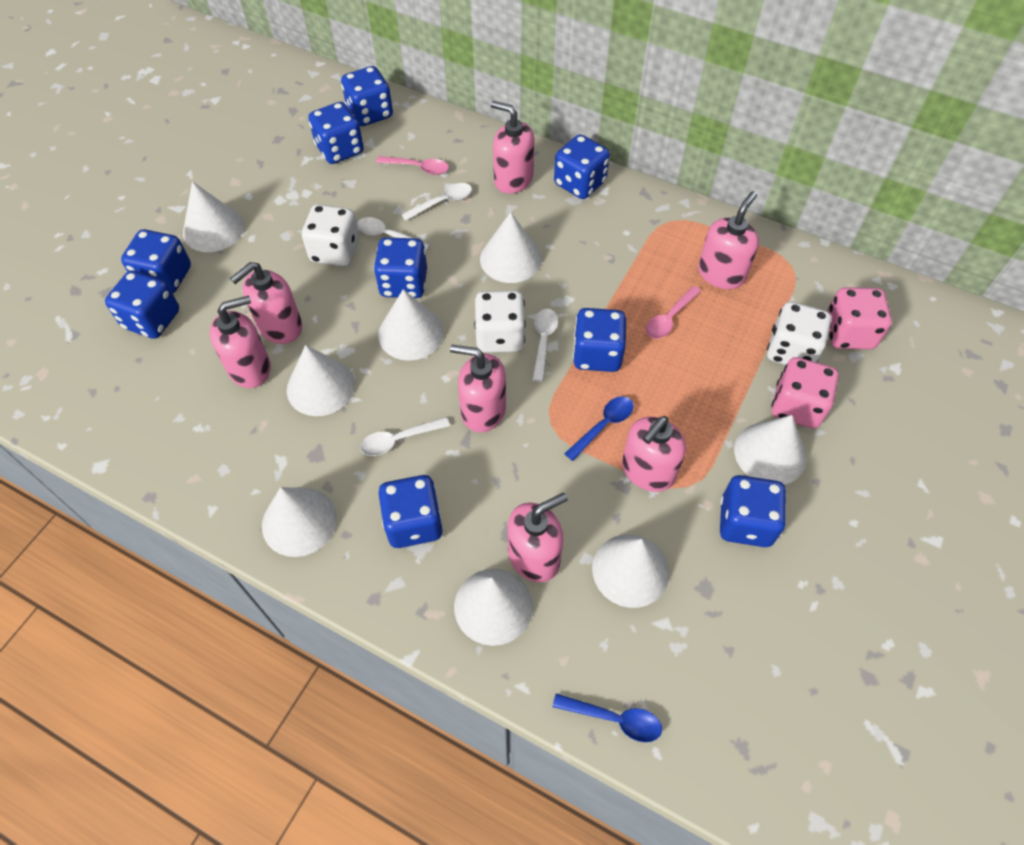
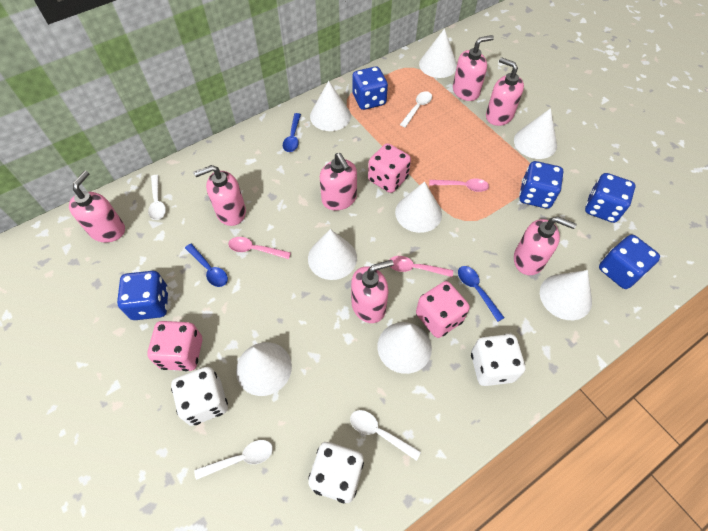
blue dice: 9 -> 5
blue spoon: 2 -> 3
pink dice: 2 -> 3
pink spoon: 2 -> 3

